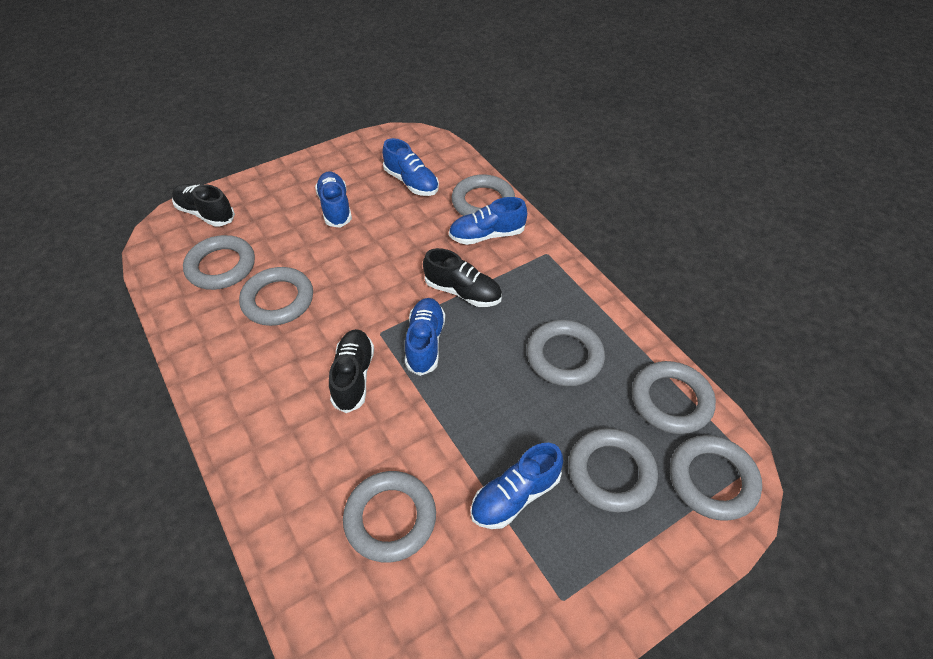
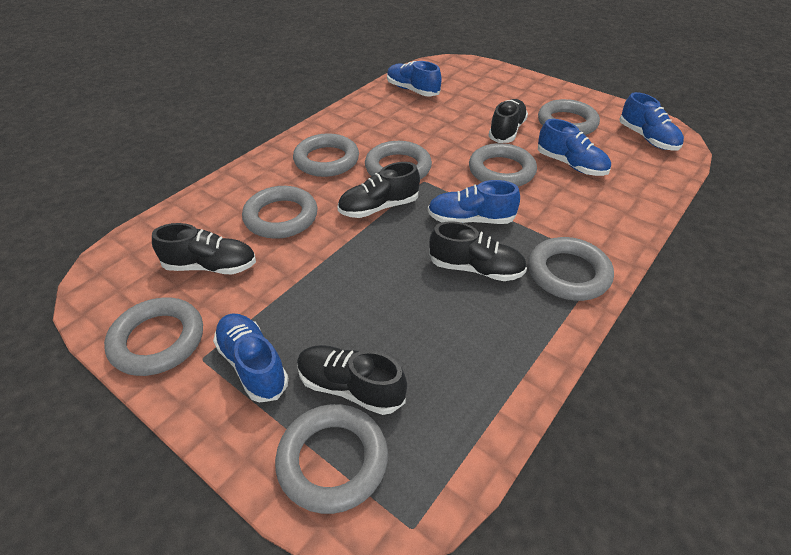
black shoe: 3 -> 5

